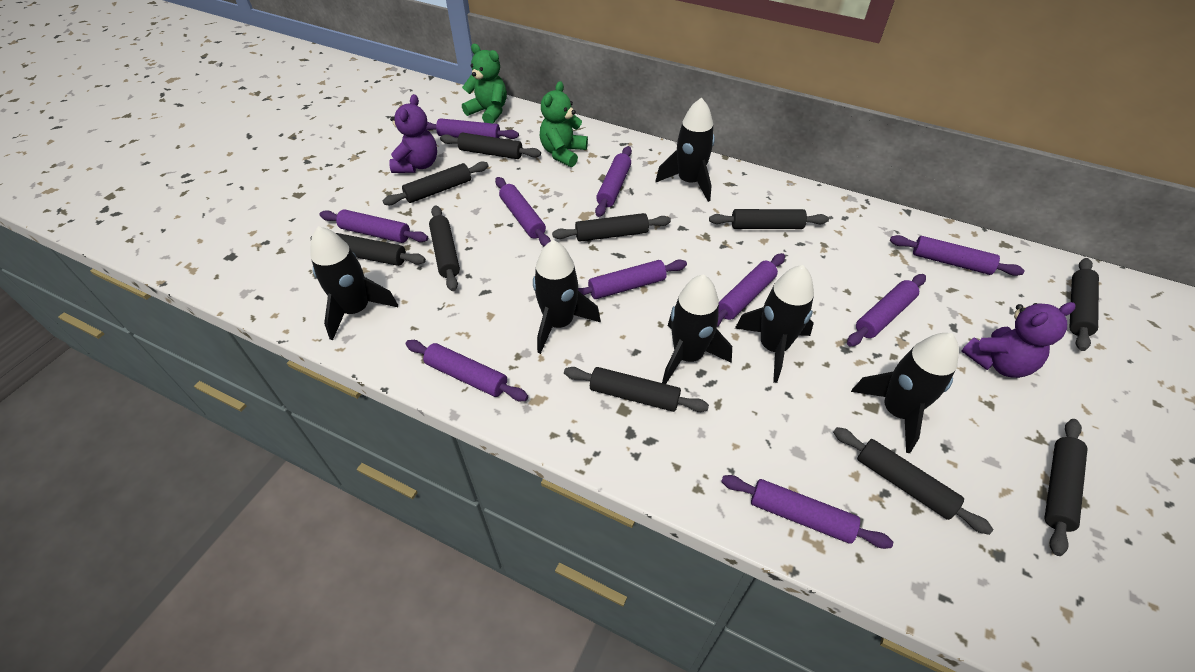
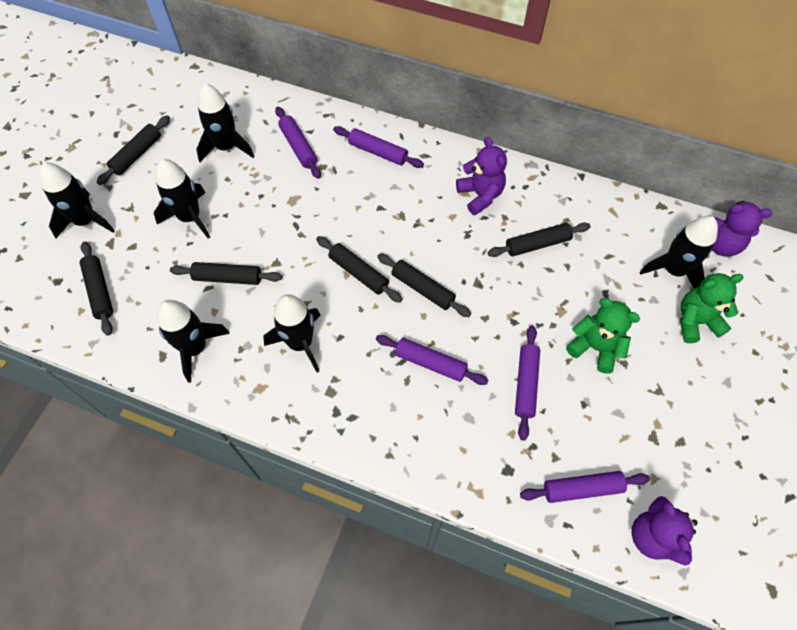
black rolling pin: 10 -> 6
purple rolling pin: 10 -> 5
purple teddy bear: 2 -> 3

